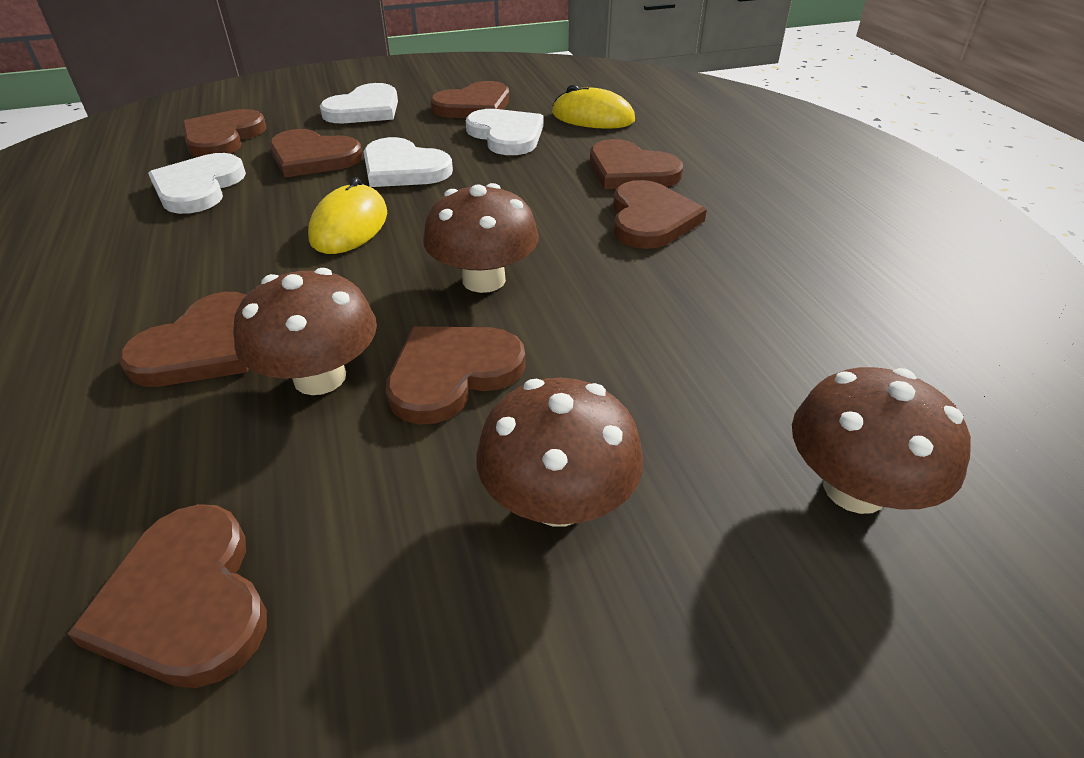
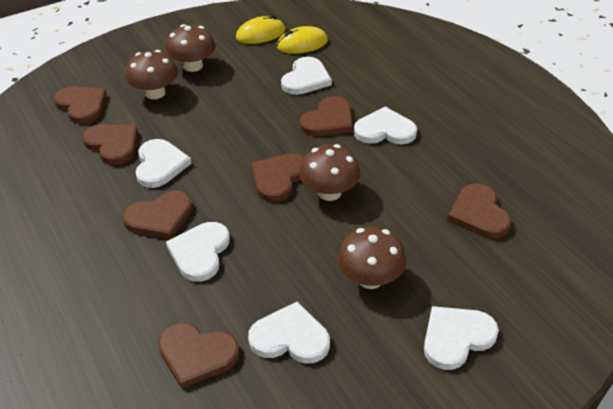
brown heart: 8 -> 7
white heart: 4 -> 6

